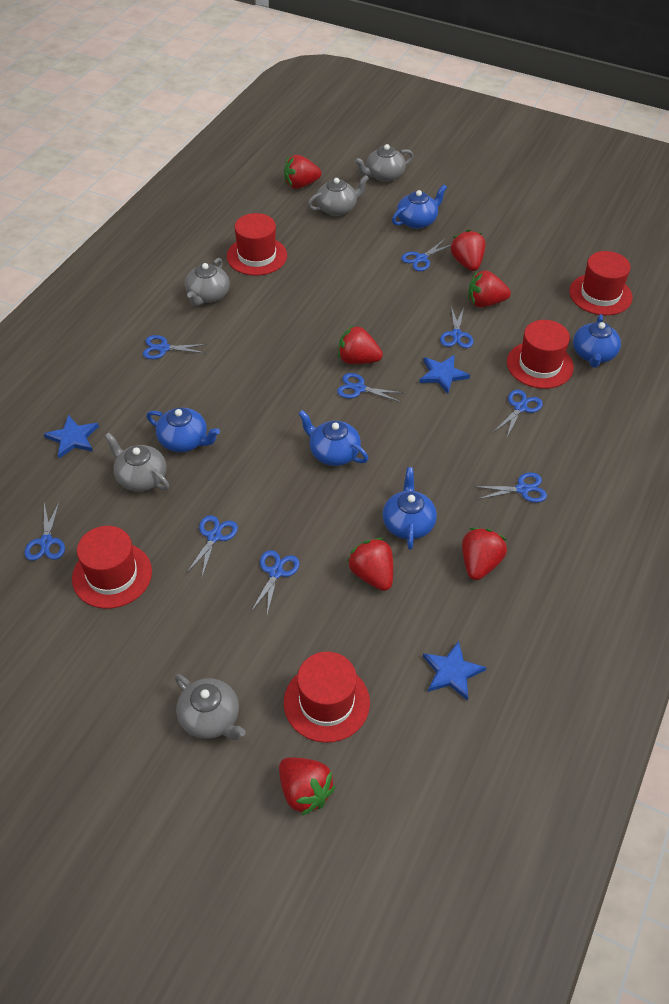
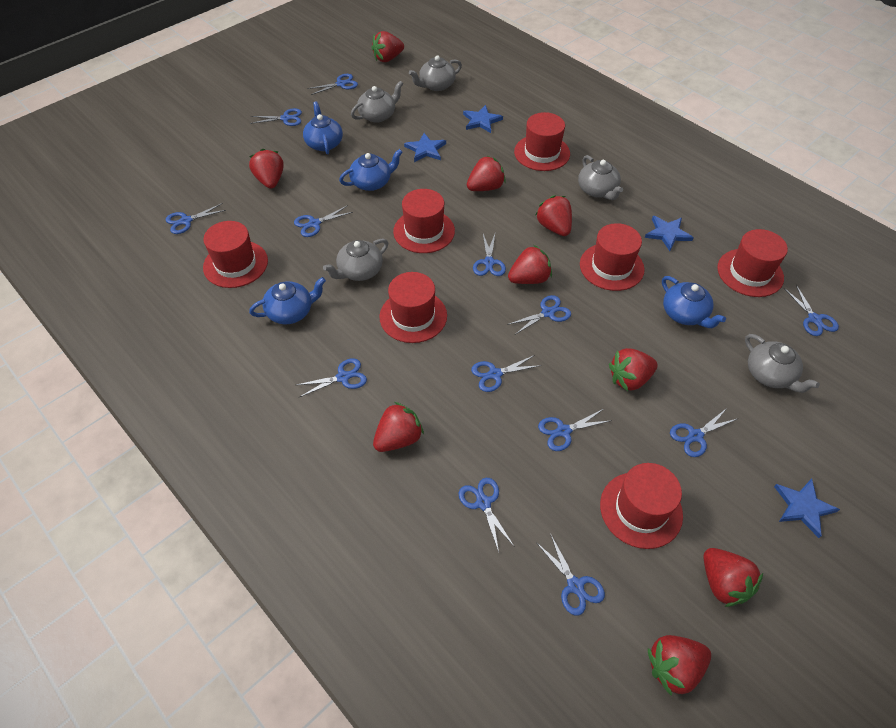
blue scissors: 9 -> 13
blue star: 3 -> 4
blue teapot: 5 -> 4
red hat: 5 -> 7
red strawberry: 7 -> 9

